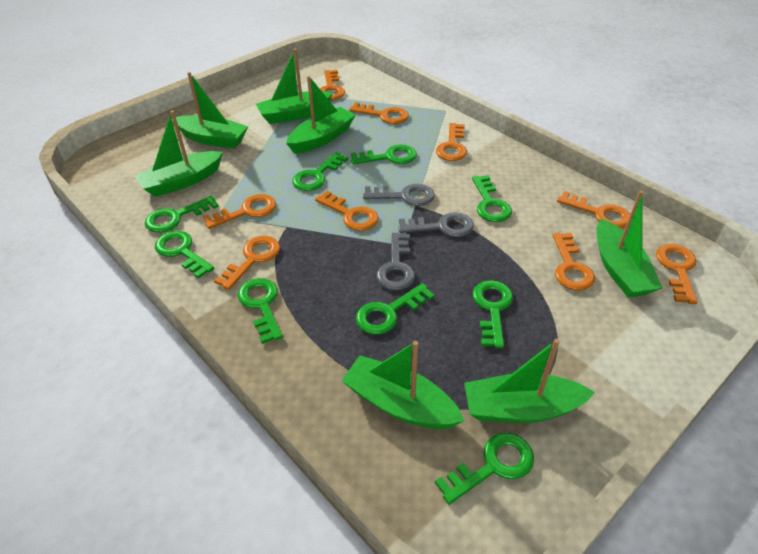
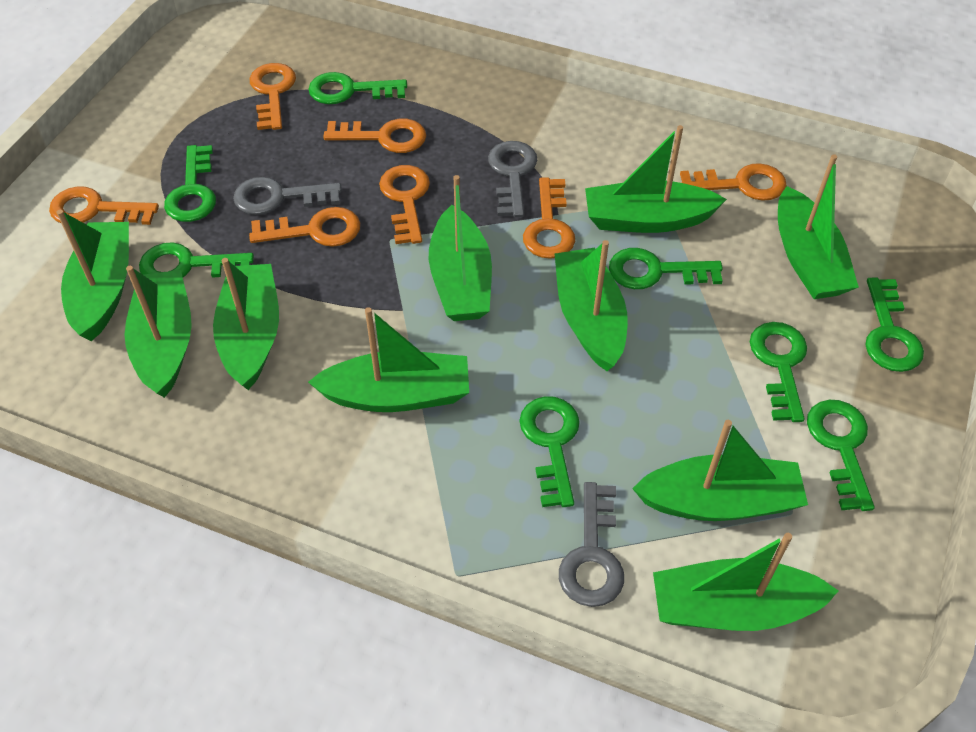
green boat: 7 -> 10
green key: 9 -> 8
orange key: 9 -> 7

